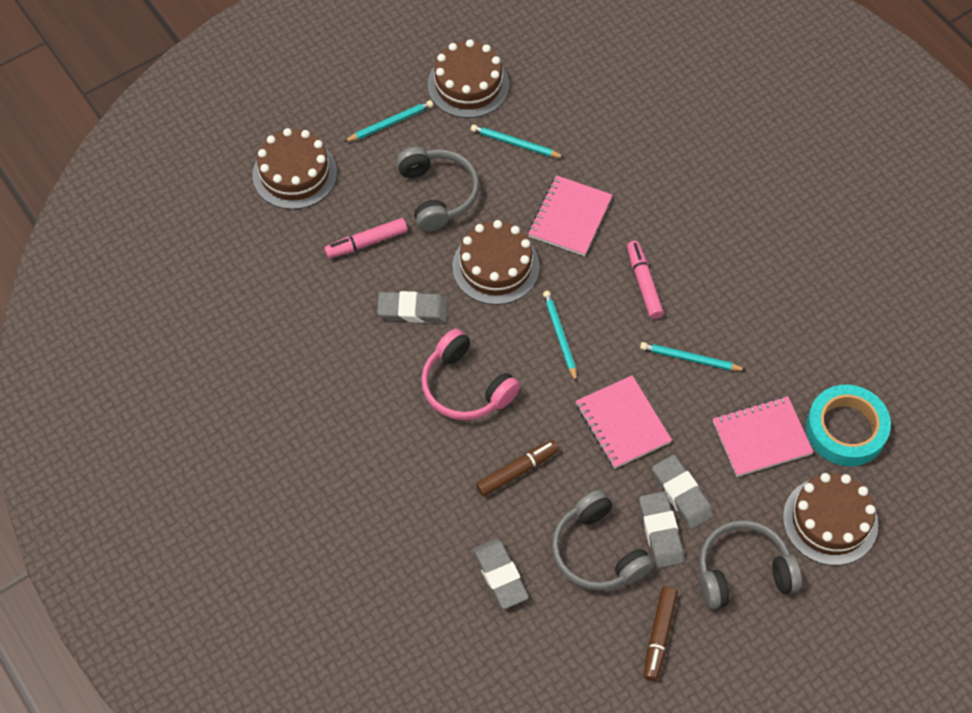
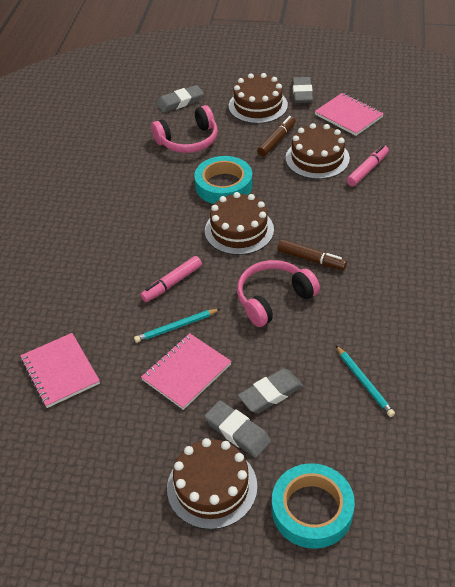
grey headphones: 3 -> 0
pink headphones: 1 -> 2
turquoise pencil: 4 -> 2
turquoise tape: 1 -> 2

